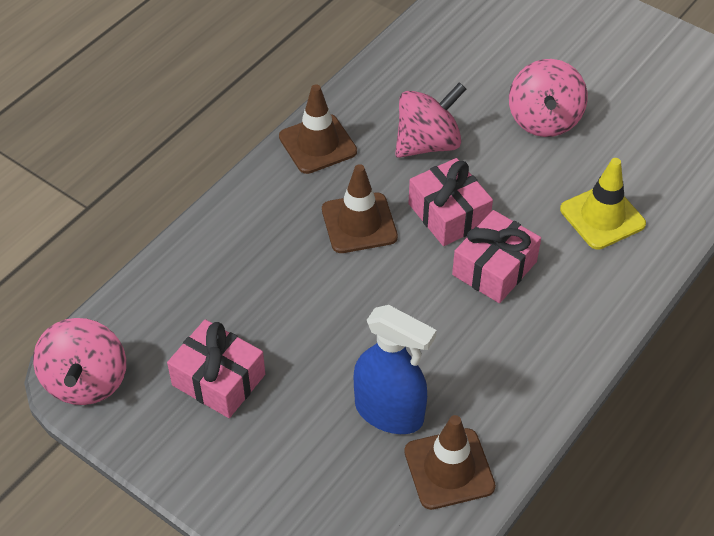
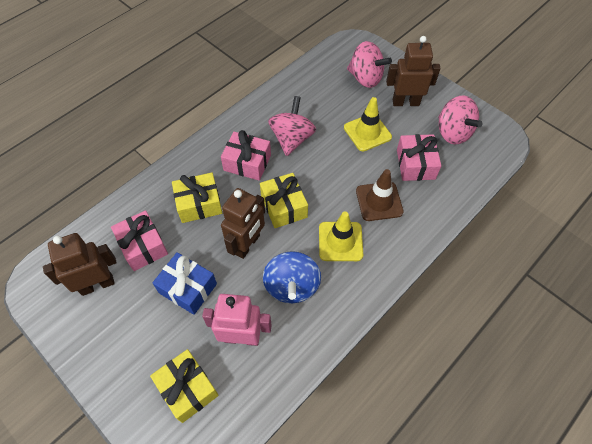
blue gift: 0 -> 1
blue spinning top: 0 -> 1
blue spray bottle: 1 -> 0
brown robot: 0 -> 3
brown traffic cone: 3 -> 1
pink robot: 0 -> 1
yellow gift: 0 -> 3
yellow traffic cone: 1 -> 2

